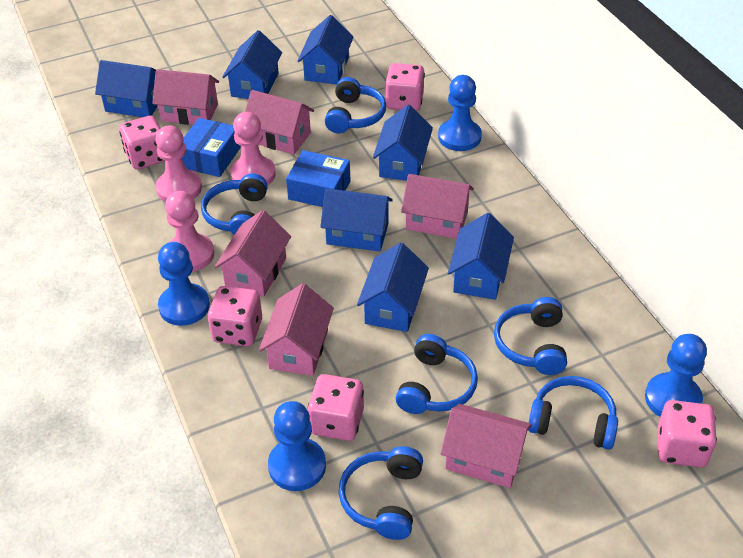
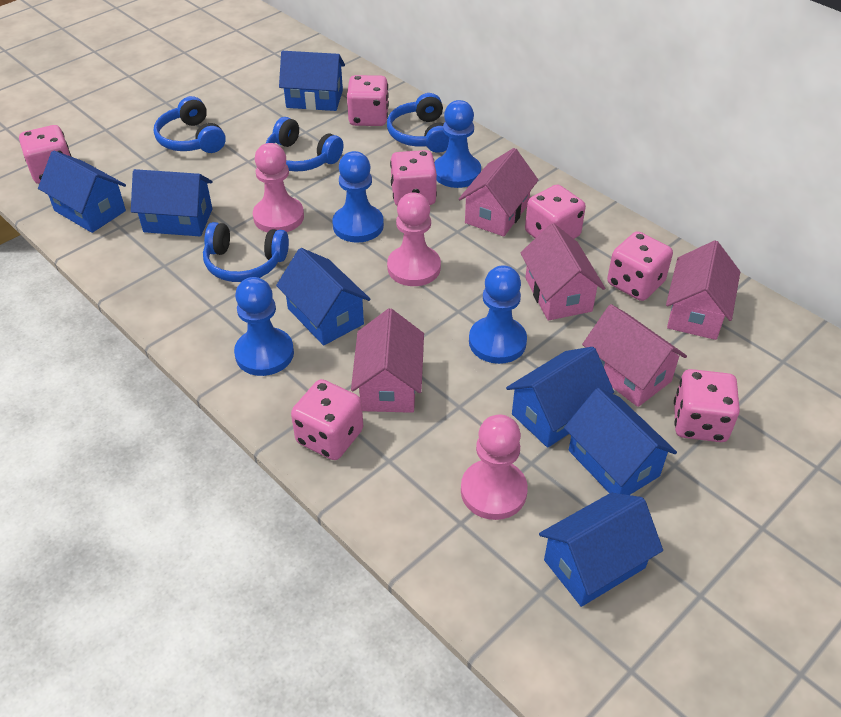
blue box: 2 -> 0
blue headphones: 6 -> 4
pink dice: 5 -> 7
pink house: 6 -> 5

